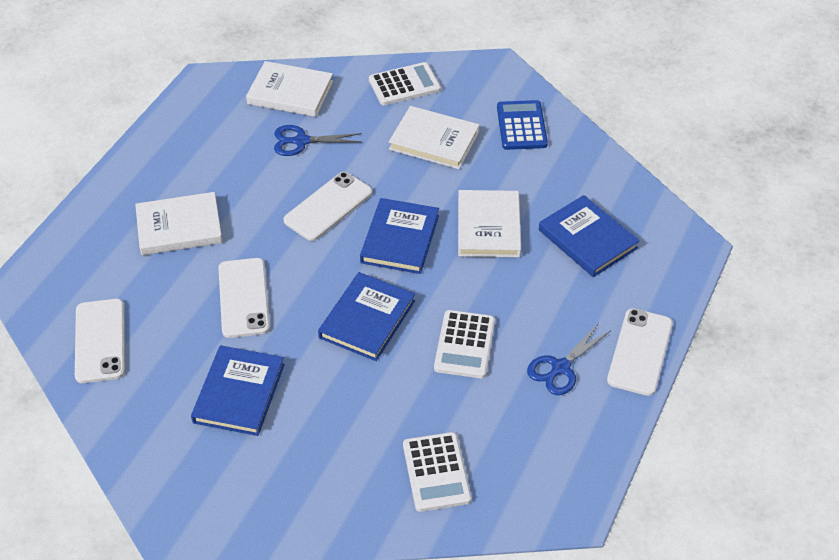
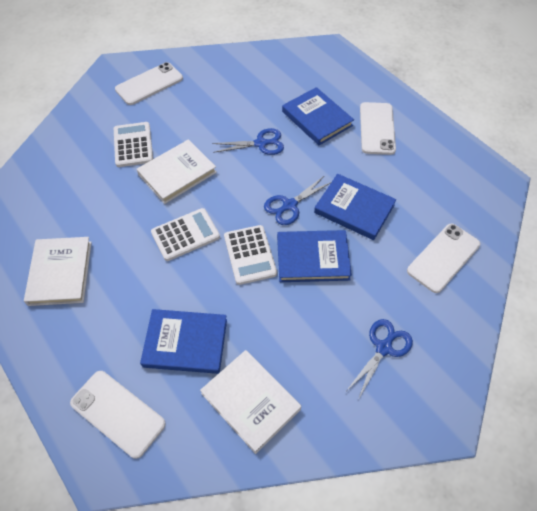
blue calculator: 1 -> 0
blue scissors: 2 -> 3
white book: 4 -> 3

